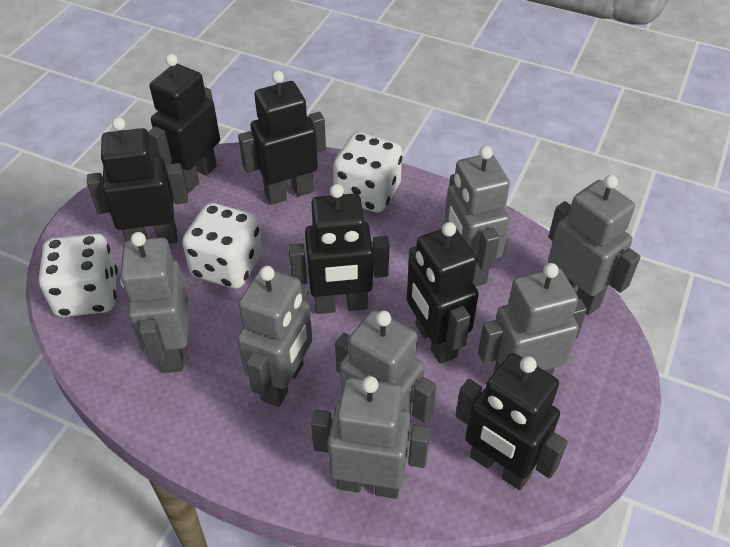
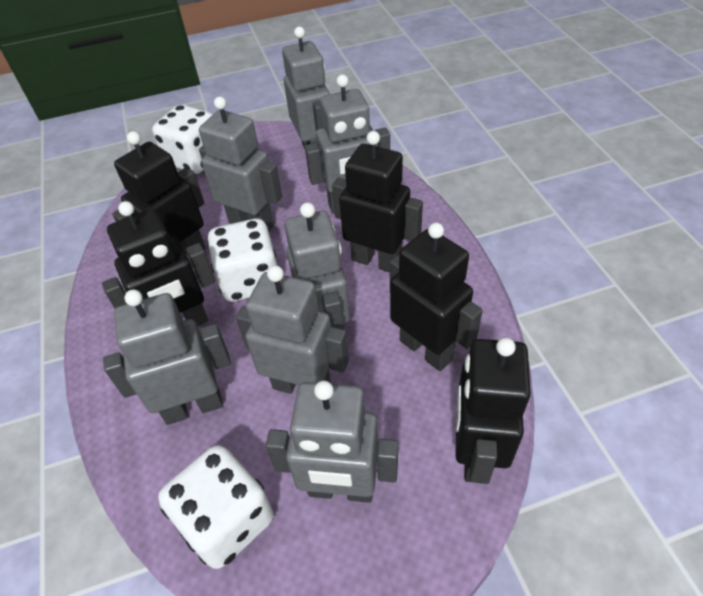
black robot: 6 -> 5

